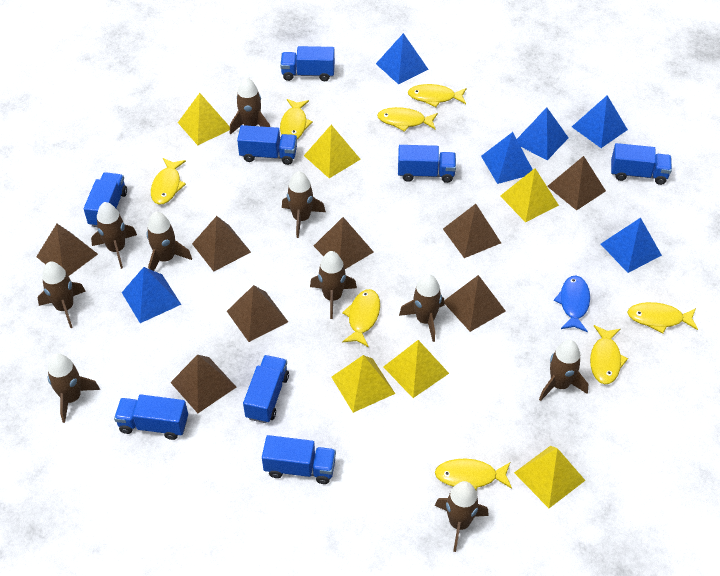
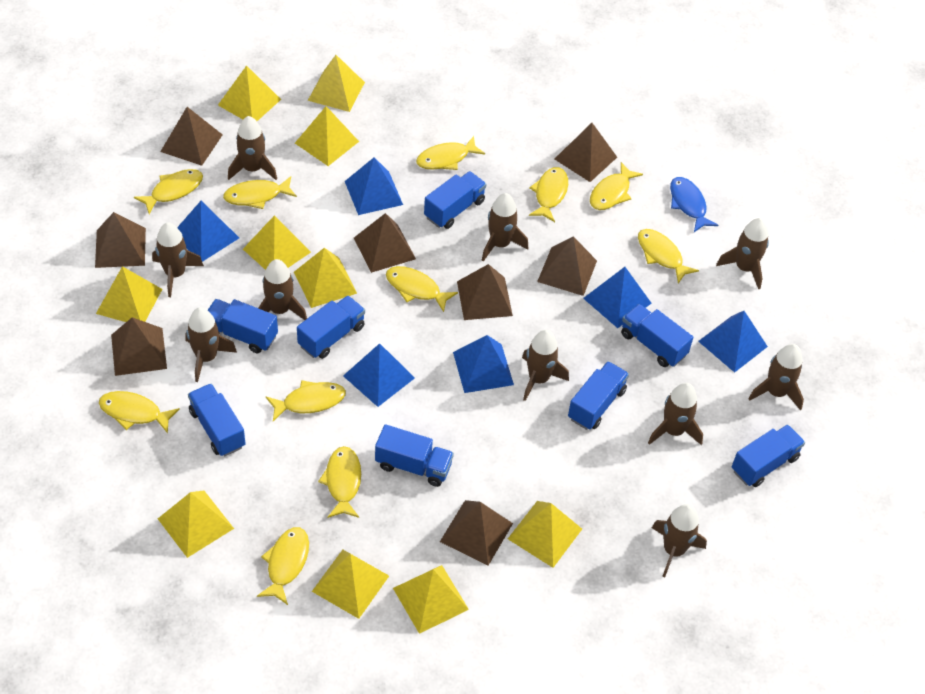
yellow fish: 8 -> 11
yellow pyramid: 6 -> 10

